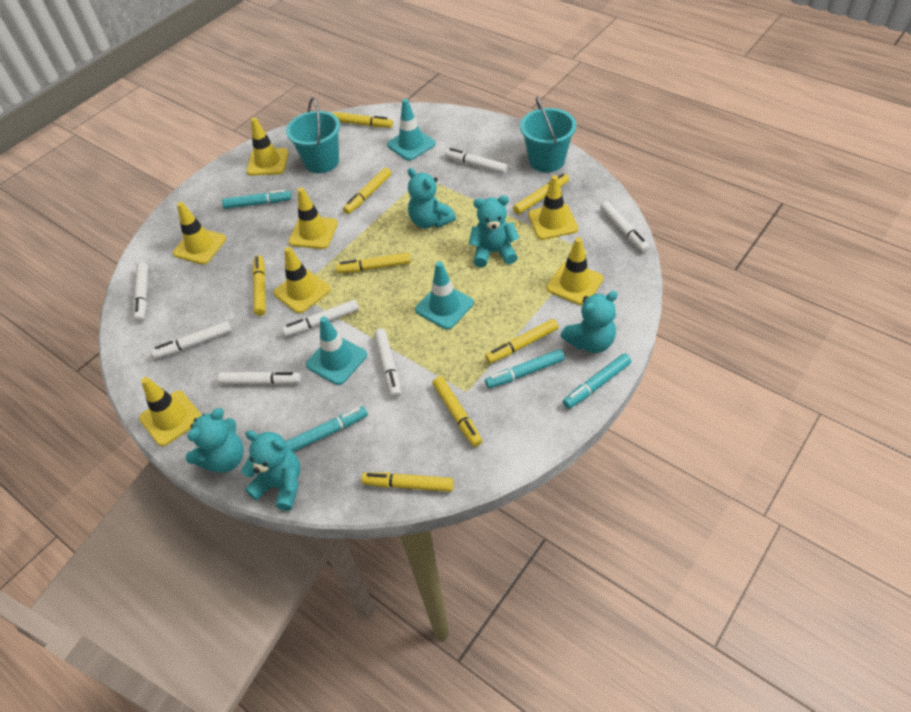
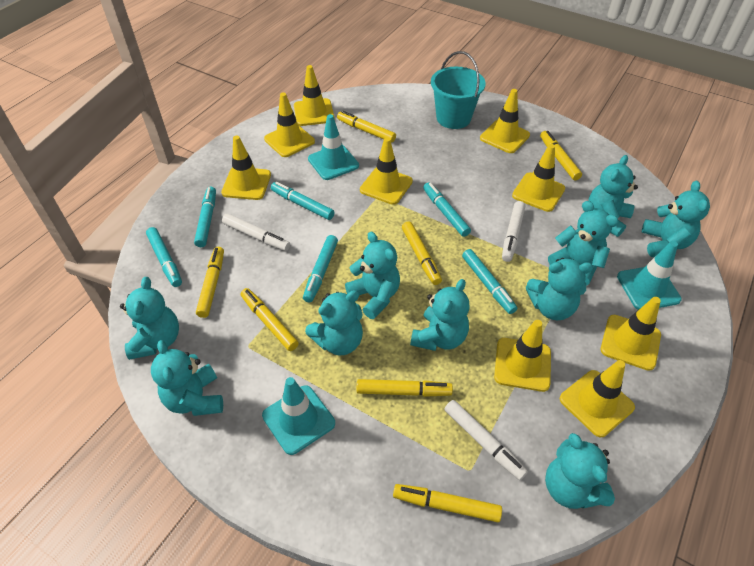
turquoise bucket: 2 -> 1
turquoise marker: 4 -> 6
turquoise teddy bear: 5 -> 10
white marker: 7 -> 3
yellow marker: 8 -> 7
yellow traffic cone: 7 -> 9

